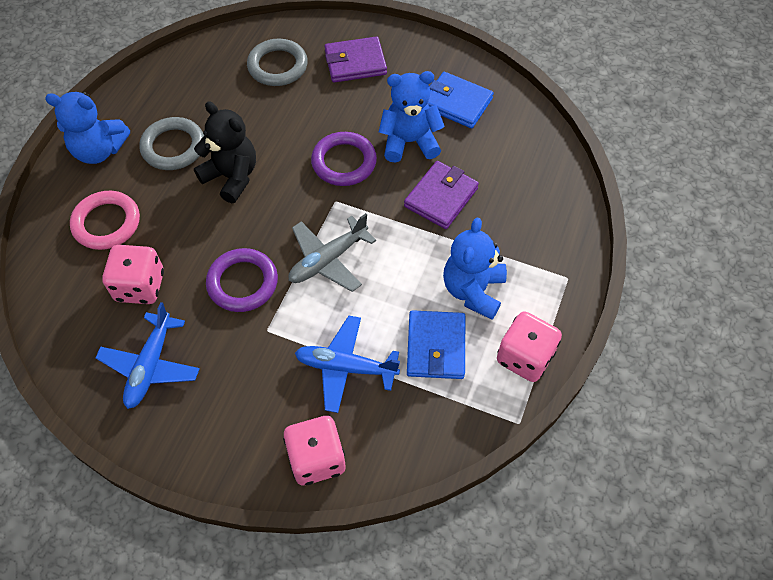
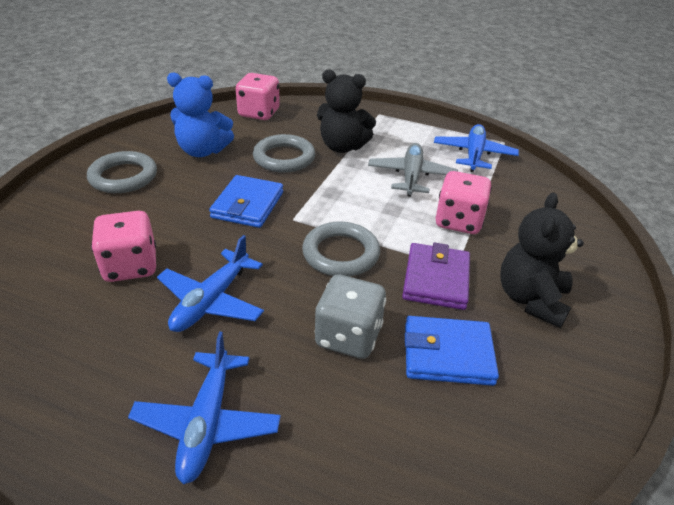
black teddy bear: 1 -> 2
blue plane: 2 -> 3
blue teddy bear: 3 -> 1
grey dice: 0 -> 1
grey ring: 2 -> 3
pink ring: 1 -> 0
purple ring: 2 -> 0
purple wallet: 2 -> 1

